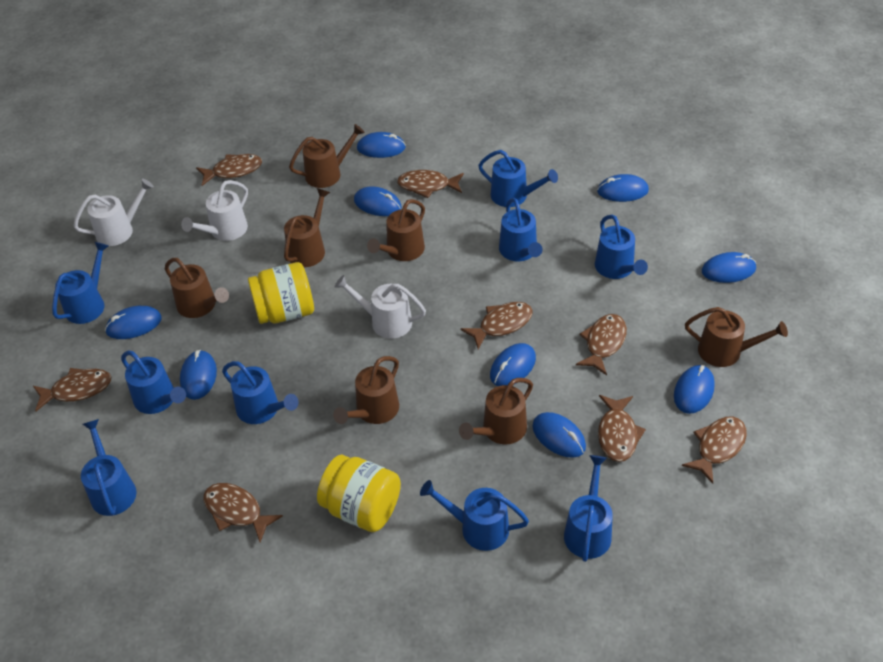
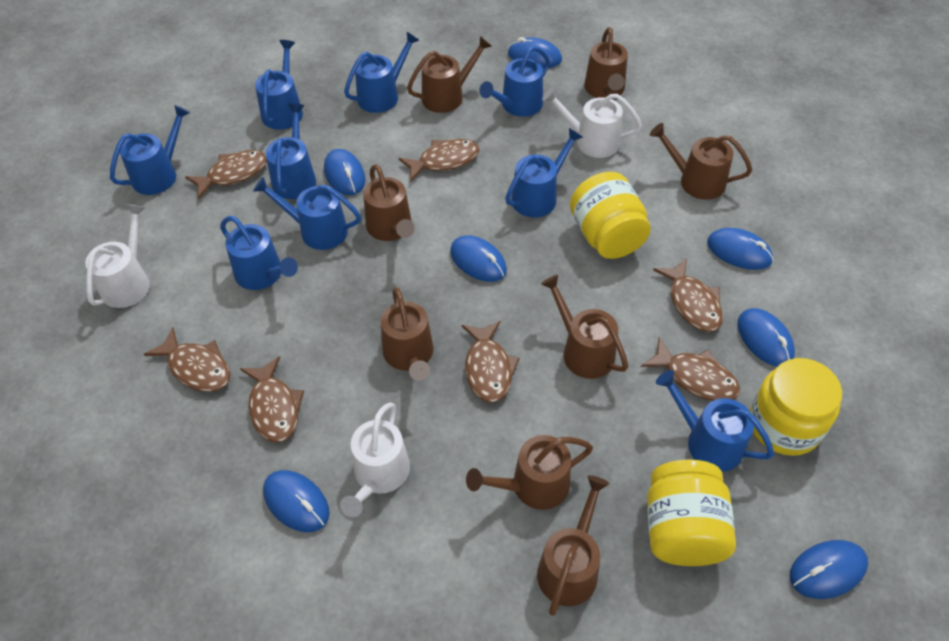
blue mouse: 9 -> 7
brown fish: 8 -> 7
brown watering can: 7 -> 8
yellow jar: 2 -> 3

